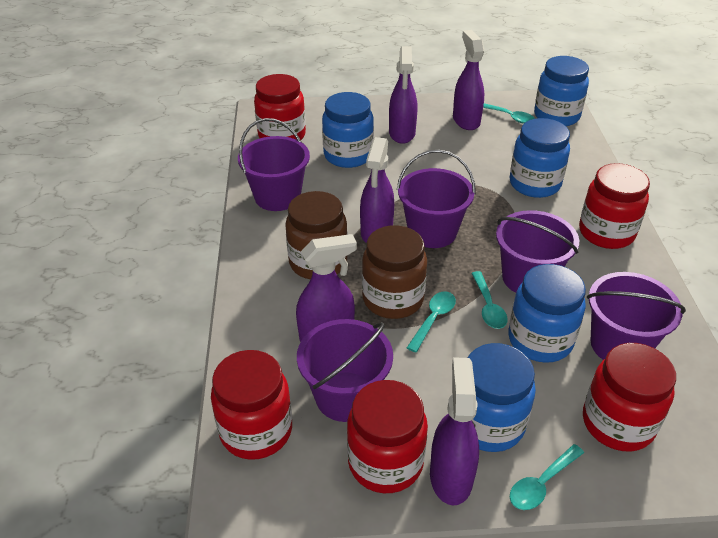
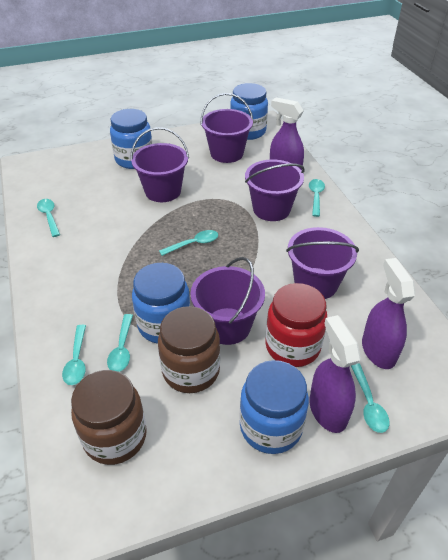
blue jar: 5 -> 4
purple spray bottle: 5 -> 3
red jar: 5 -> 1
turquoise spoon: 4 -> 6

